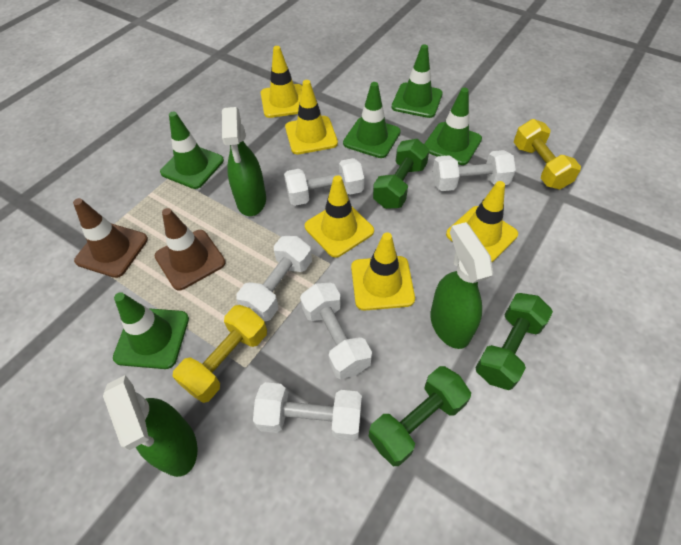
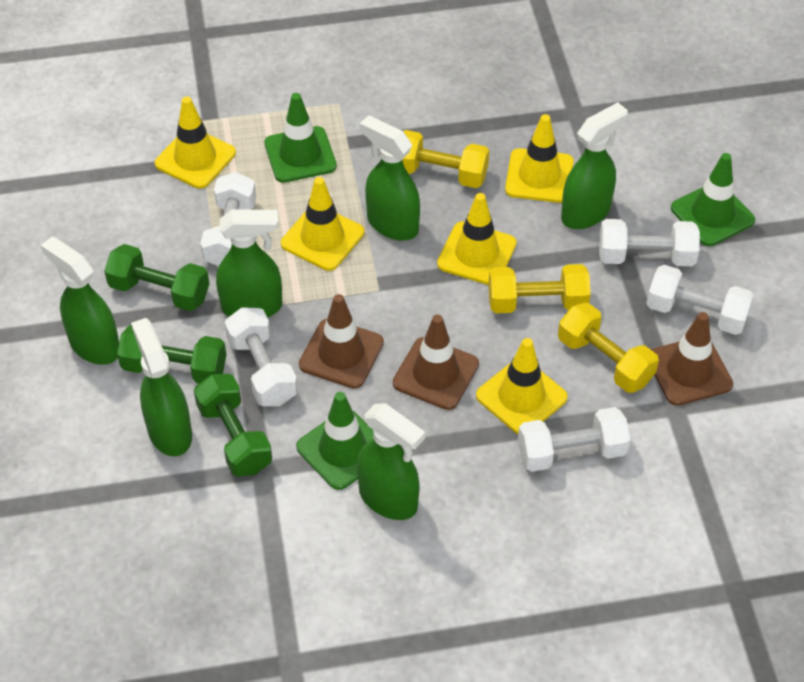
brown traffic cone: 2 -> 3
green spray bottle: 3 -> 6
green traffic cone: 5 -> 3
yellow dumbbell: 2 -> 3

